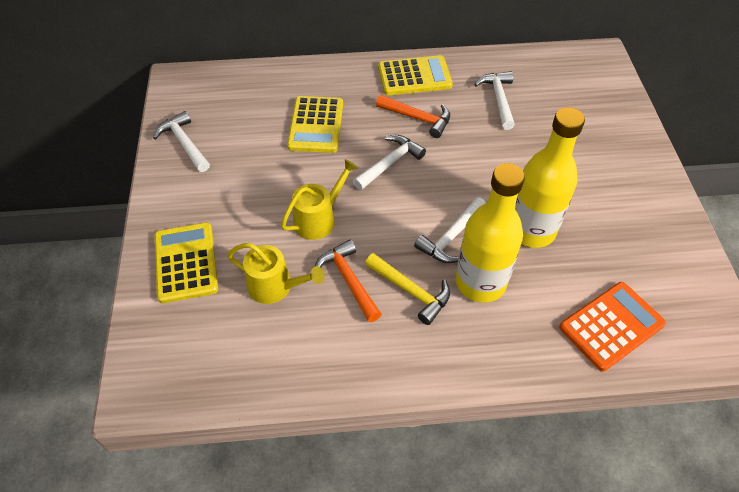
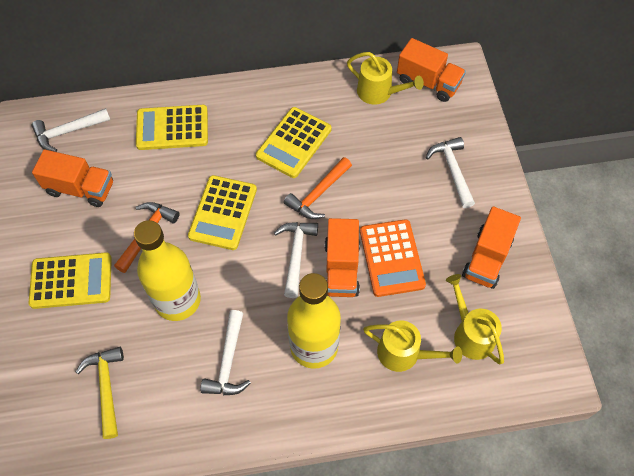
orange truck: 0 -> 4
yellow calculator: 3 -> 4
yellow watering can: 2 -> 3

